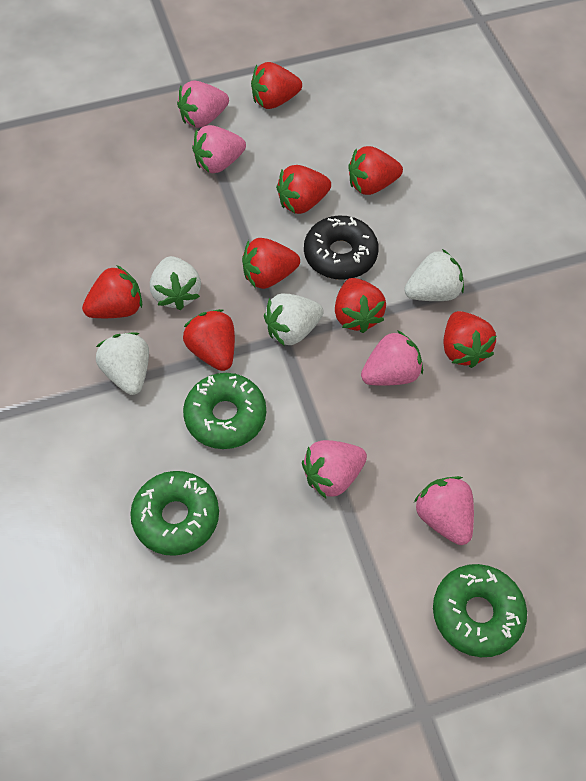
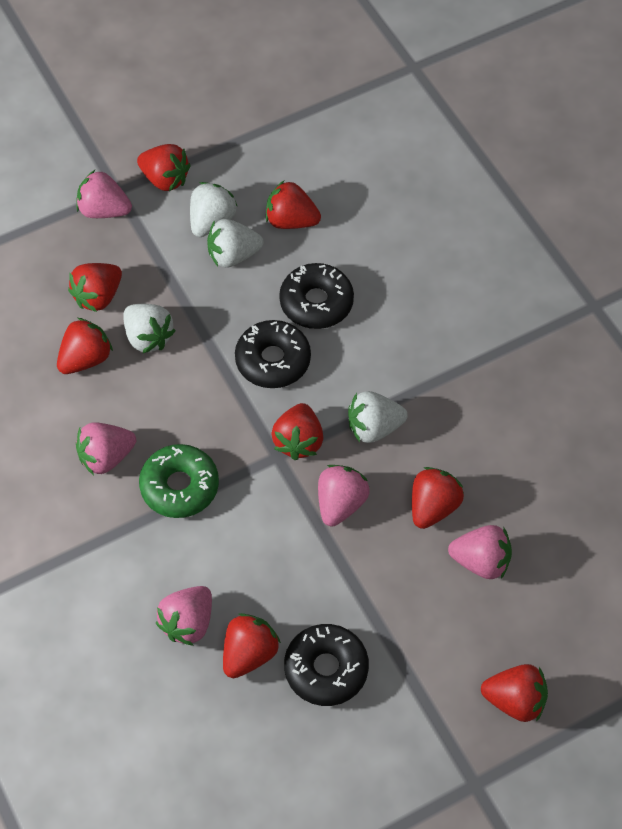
black donut: 1 -> 3
green donut: 3 -> 1

